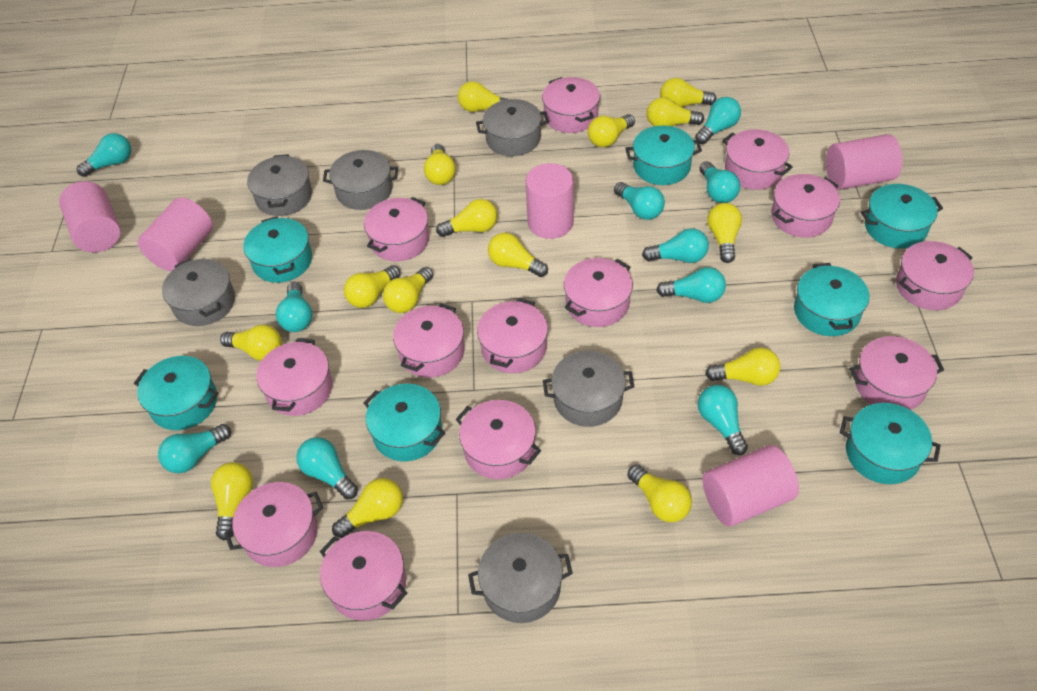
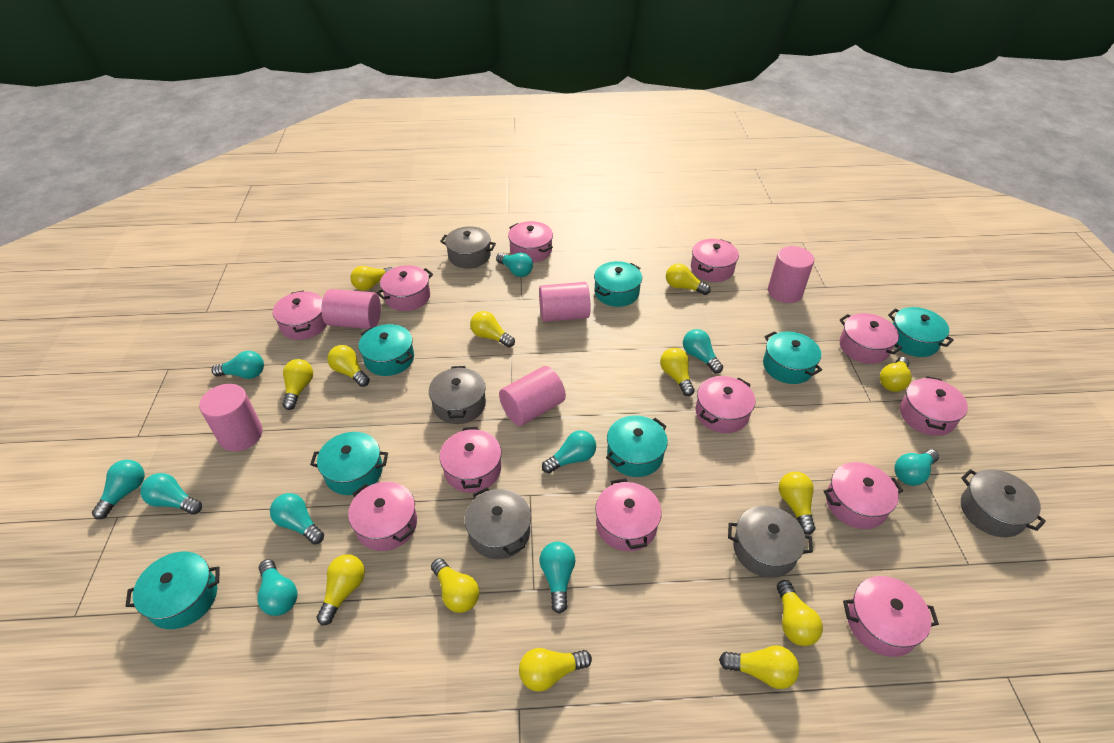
grey pot: 6 -> 5
pink pot: 13 -> 12
yellow light bulb: 15 -> 13

